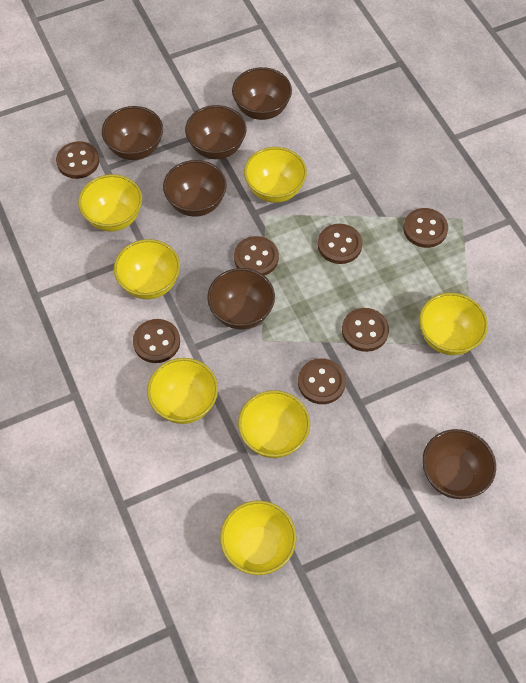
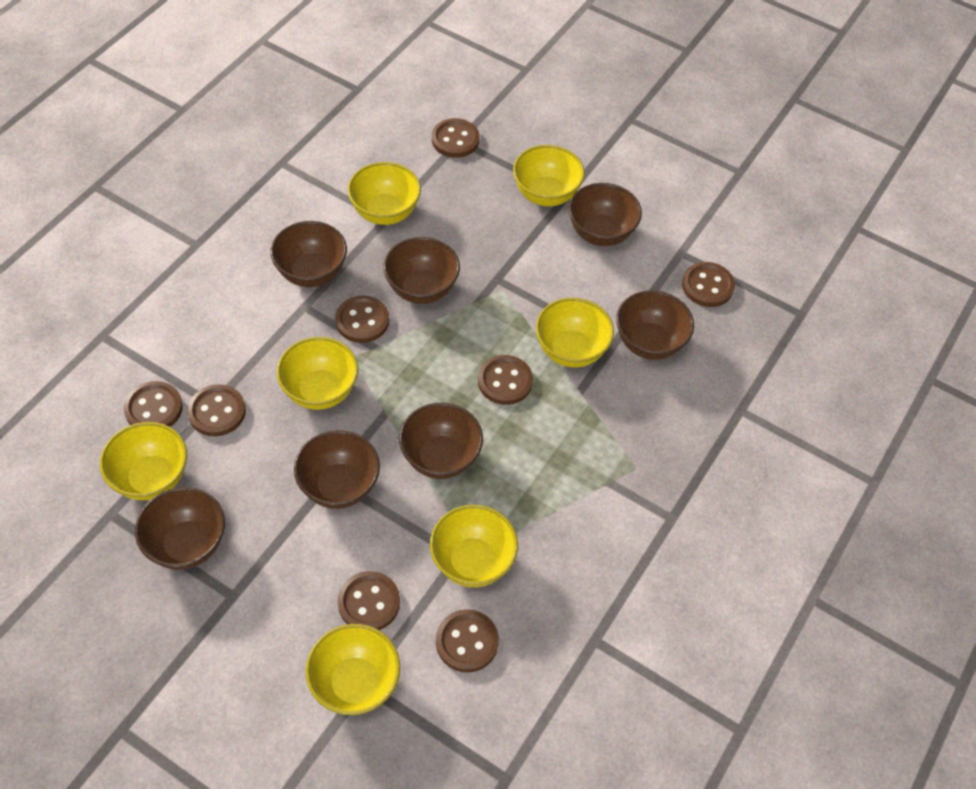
brown bowl: 6 -> 7
brown button: 7 -> 8

